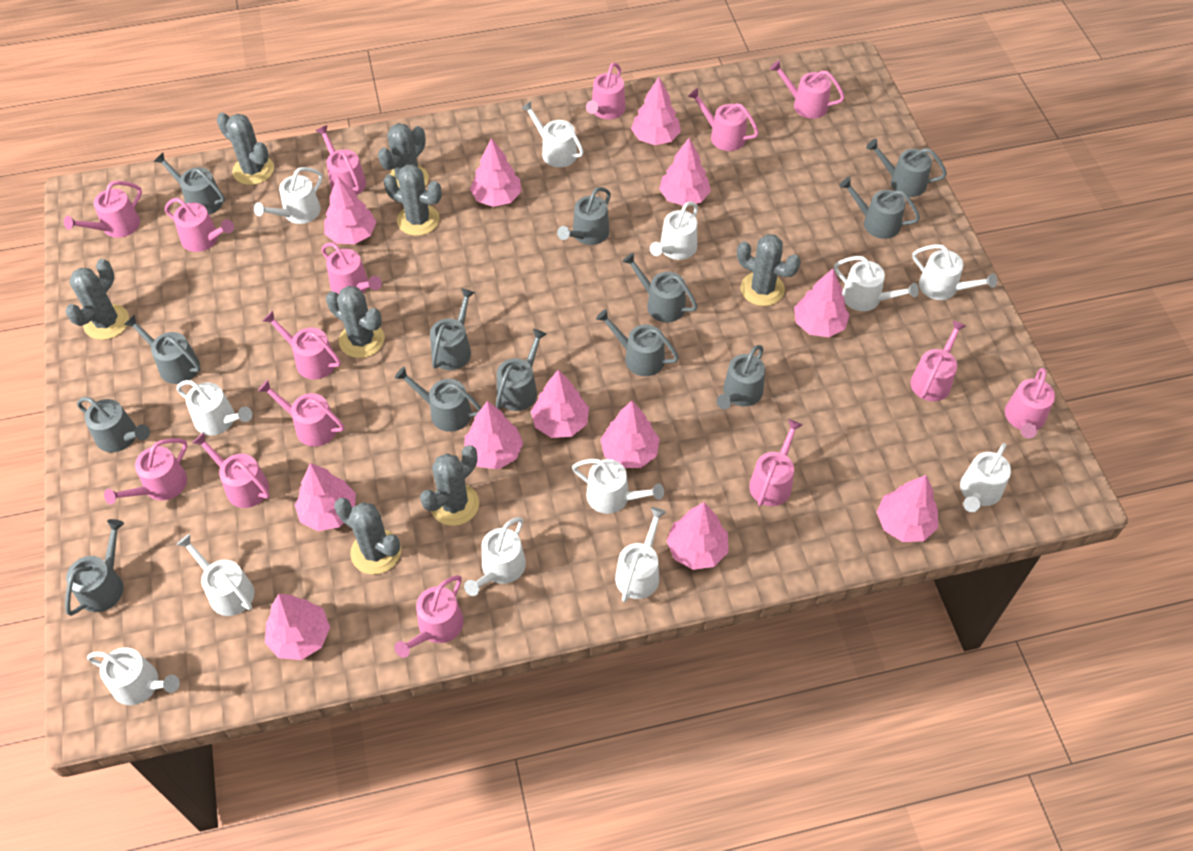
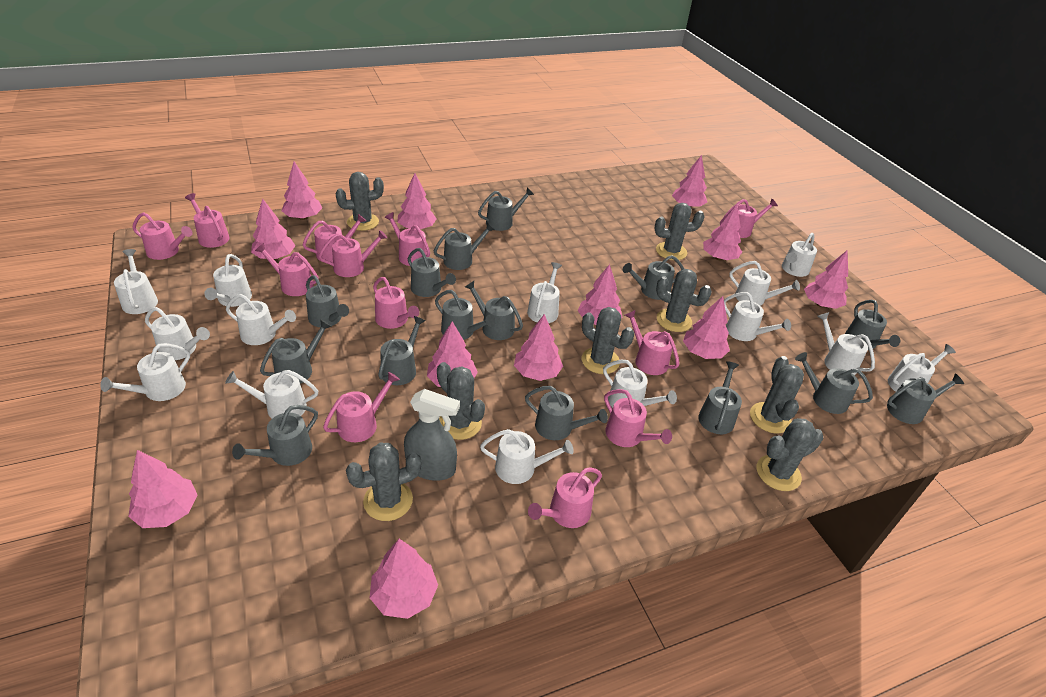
grey spray bottle: 0 -> 1
grey watering can: 13 -> 15
pink watering can: 15 -> 12
white watering can: 12 -> 14

